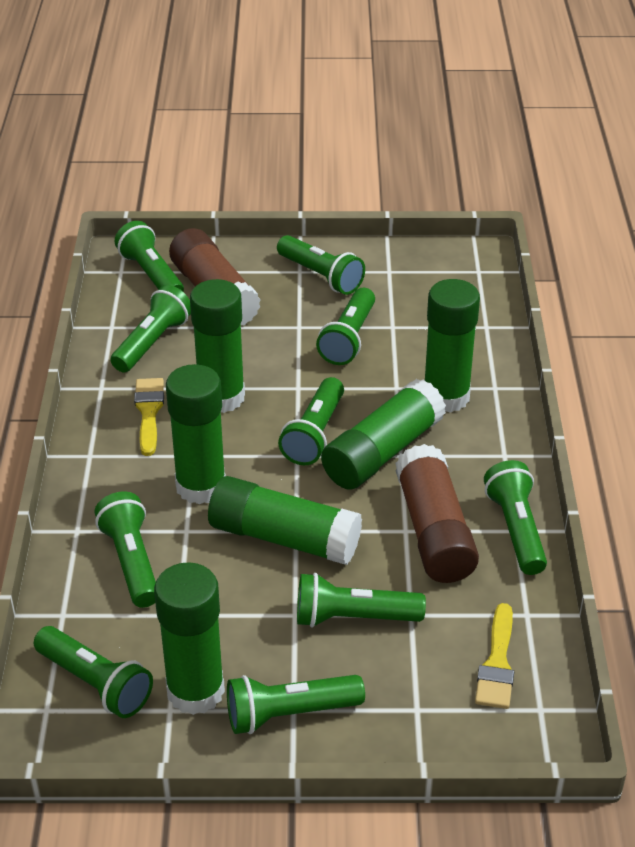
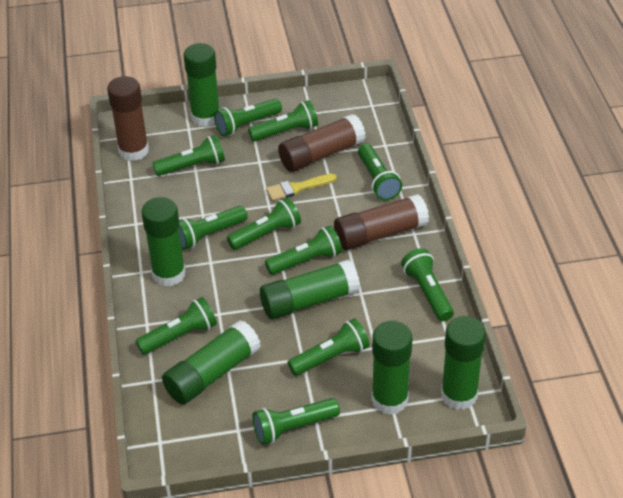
brown glue stick: 2 -> 3
green flashlight: 10 -> 11
yellow brush: 2 -> 1

